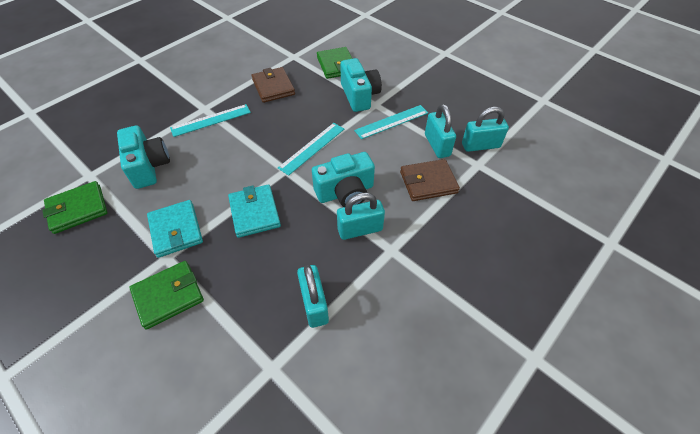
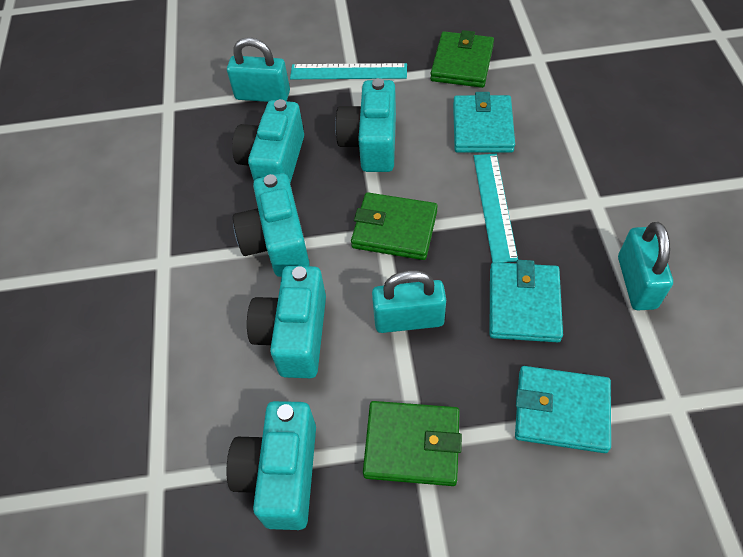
brown wallet: 2 -> 0
turquoise camera: 3 -> 5
turquoise padlock: 4 -> 3
turquoise ruler: 3 -> 2
turquoise wallet: 2 -> 3

